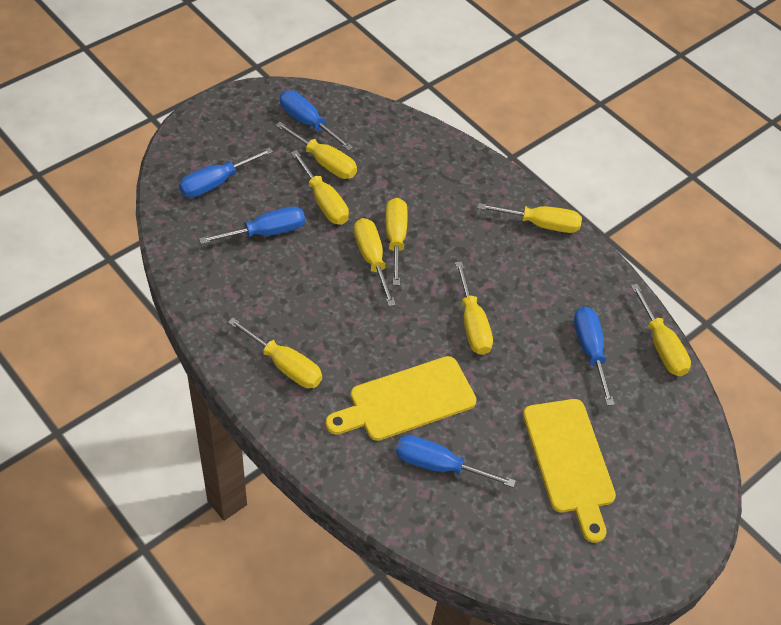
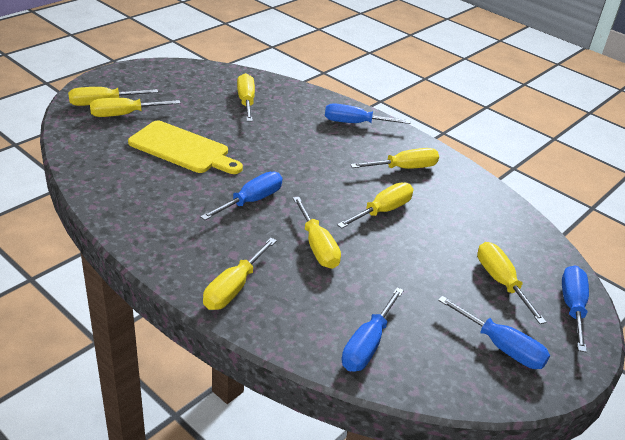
yellow cutting board: 2 -> 1

